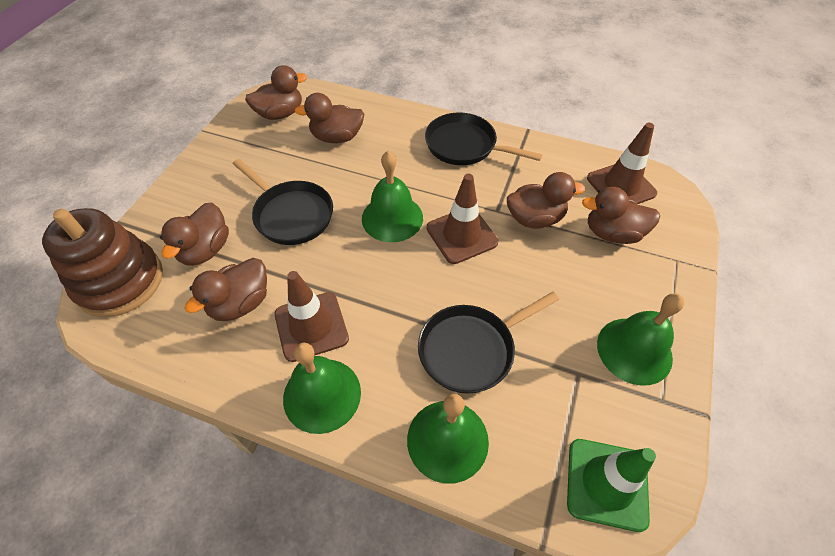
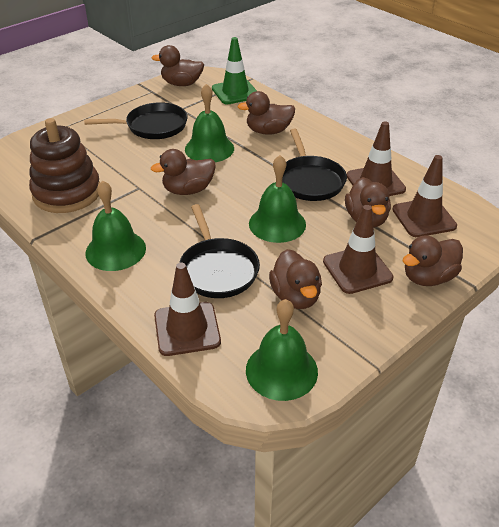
brown traffic cone: 3 -> 4

